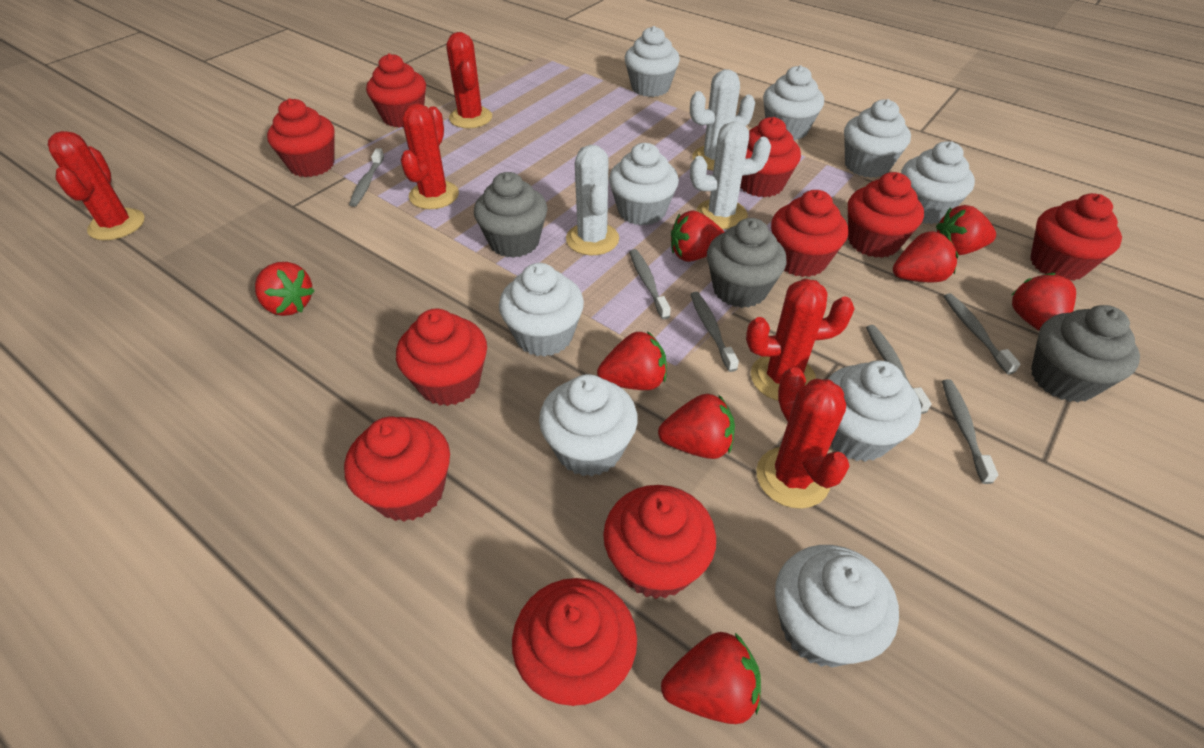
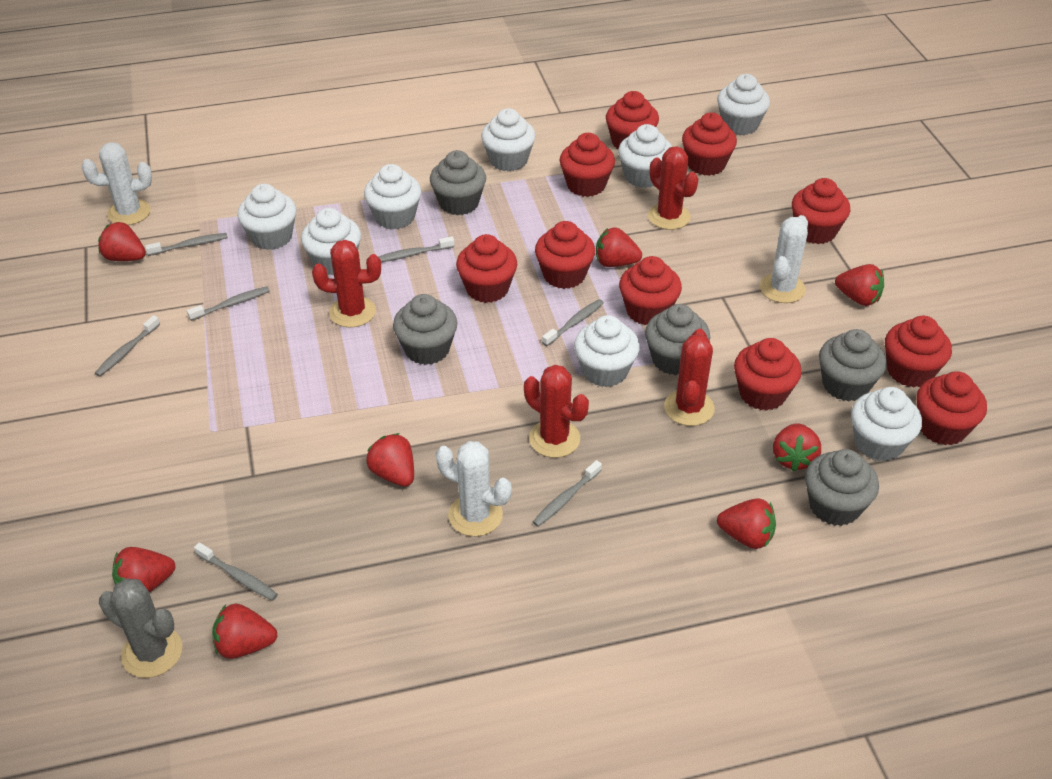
grey cactus: 0 -> 1
grey cupcake: 3 -> 5
grey toothbrush: 6 -> 7
red cactus: 5 -> 4
white cupcake: 9 -> 8

